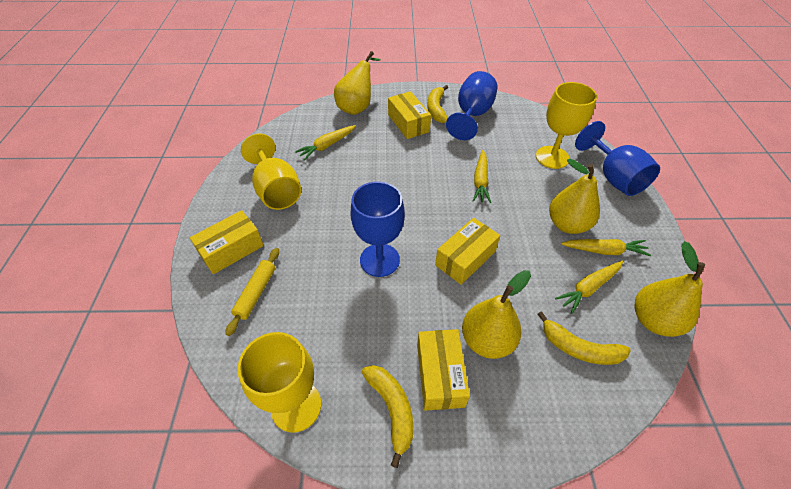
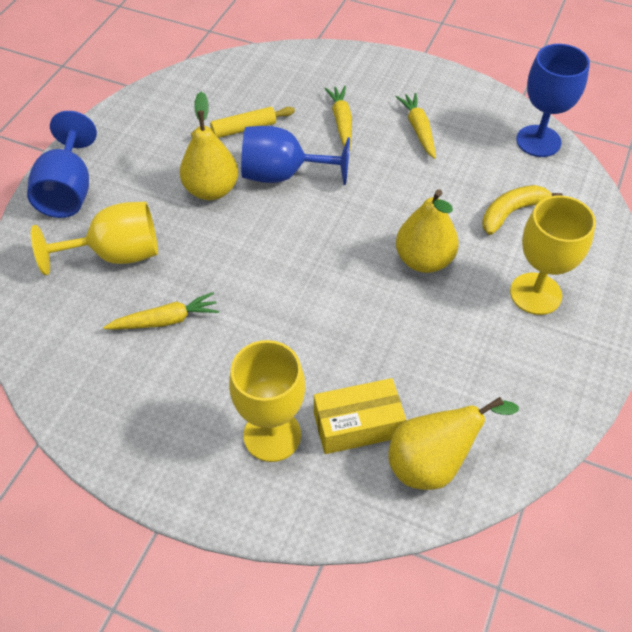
yellow banana: 3 -> 1
yellow box: 4 -> 1
yellow carrot: 4 -> 3
yellow pear: 4 -> 3

